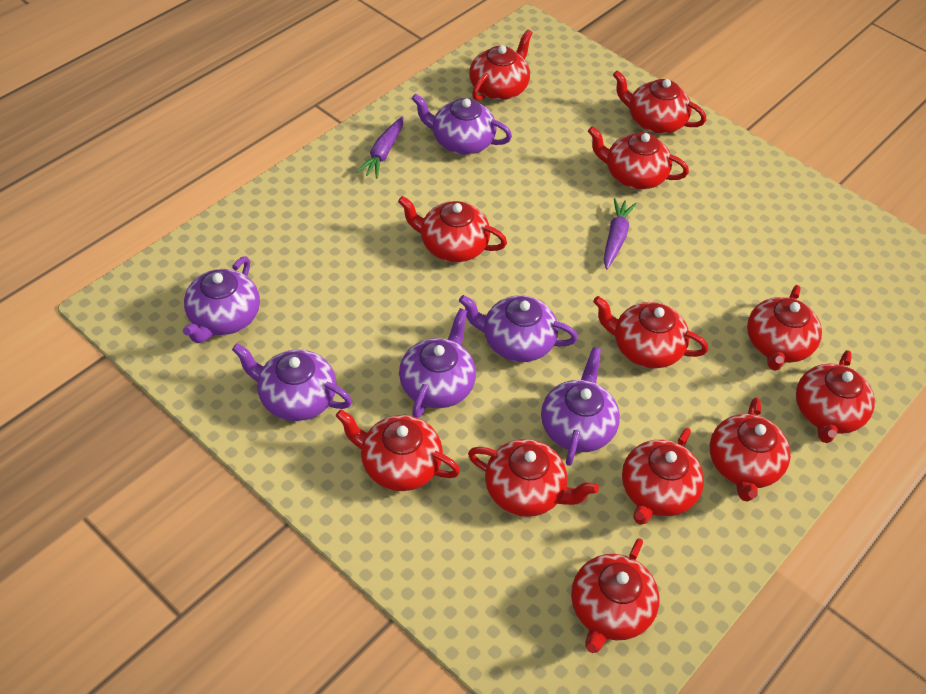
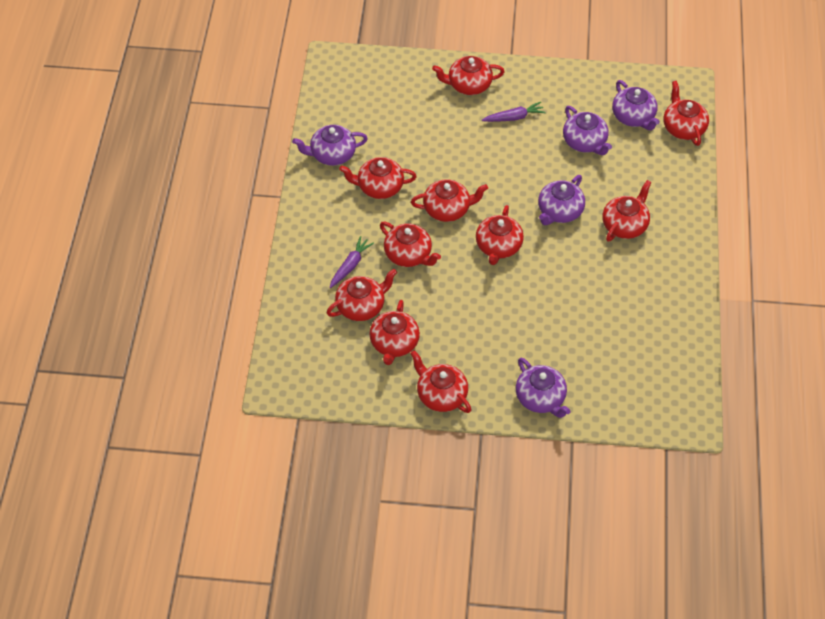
purple teapot: 6 -> 5
red teapot: 12 -> 10

